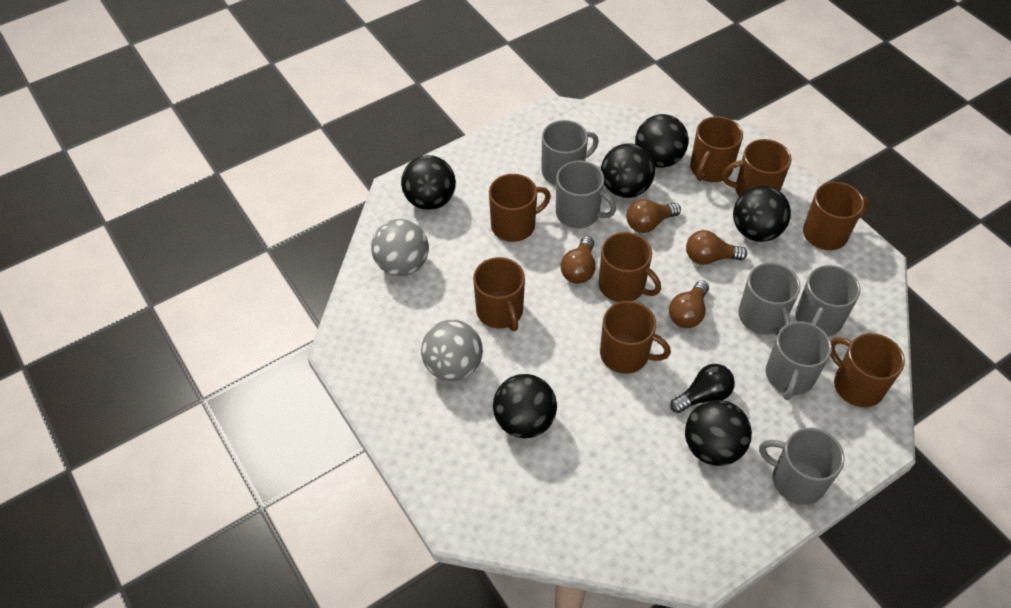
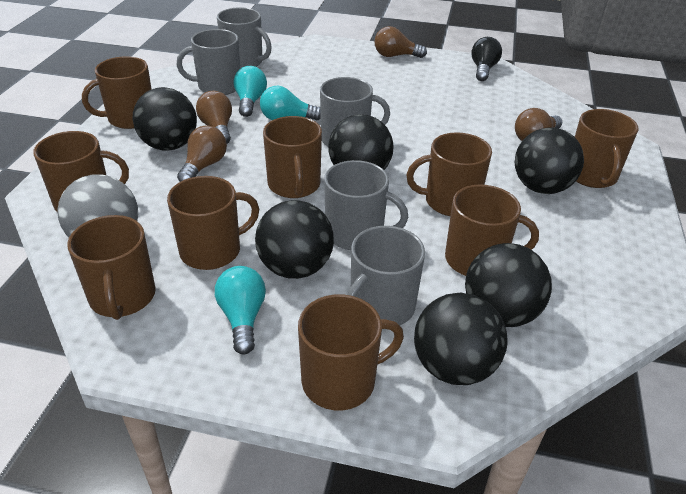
brown mug: 8 -> 9
grey ball: 2 -> 1
grey mug: 6 -> 5
turquoise light bulb: 0 -> 3

